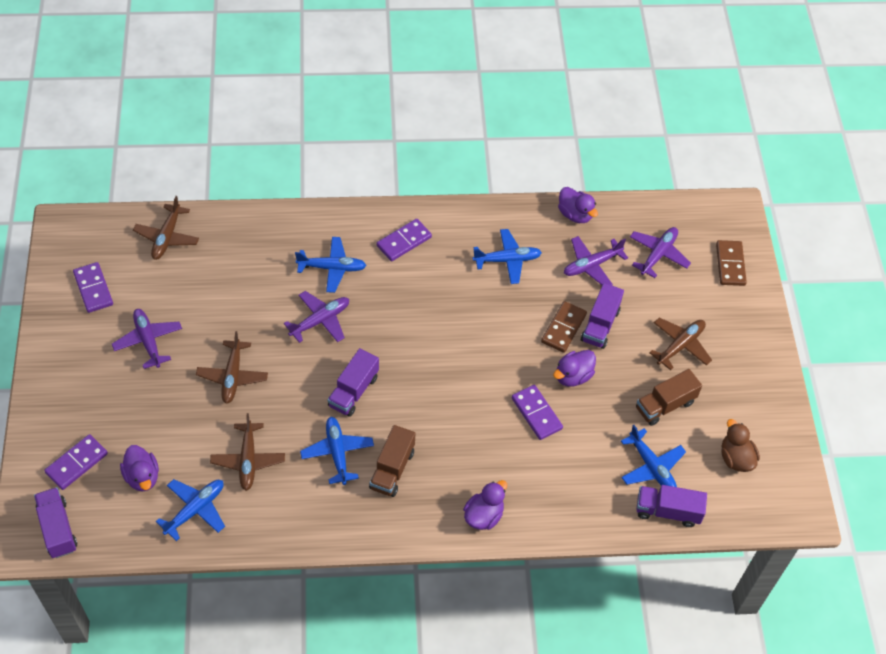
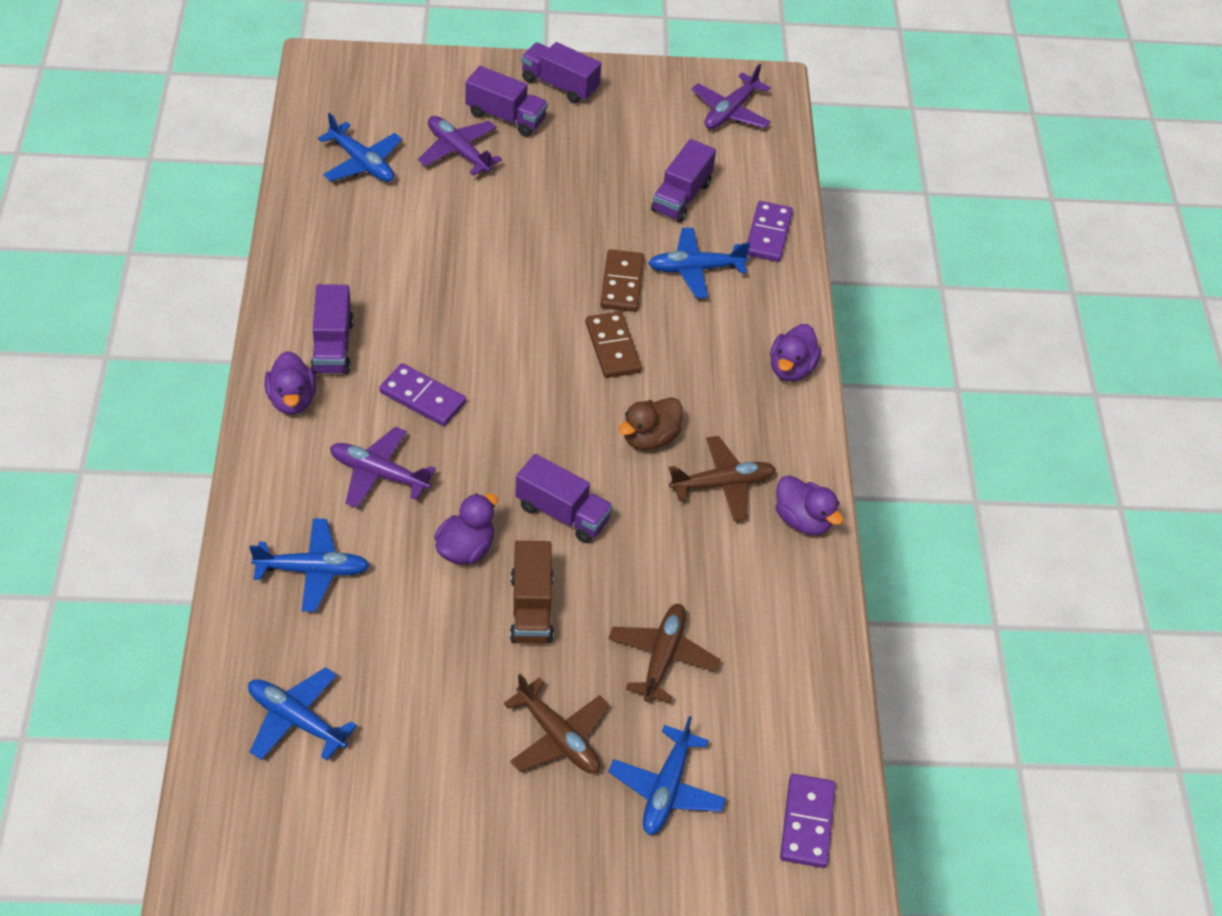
brown plane: 4 -> 3
brown truck: 2 -> 1
purple domino: 4 -> 3
purple plane: 4 -> 3
purple truck: 4 -> 5

